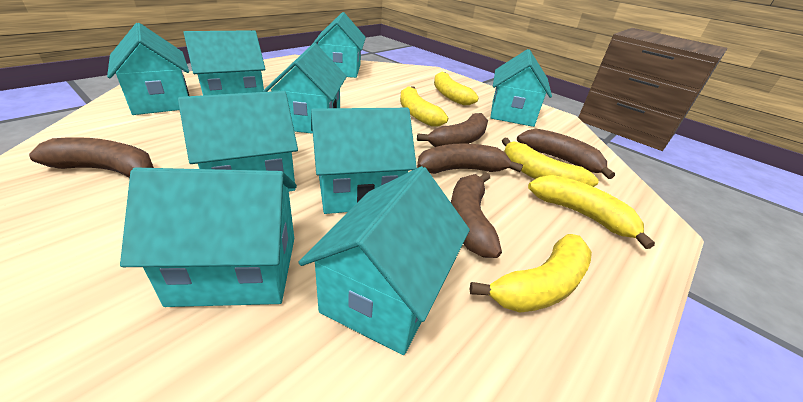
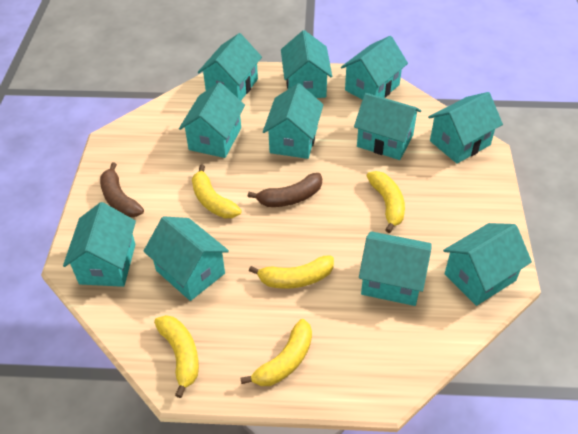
brown banana: 5 -> 2
turquoise house: 9 -> 11

